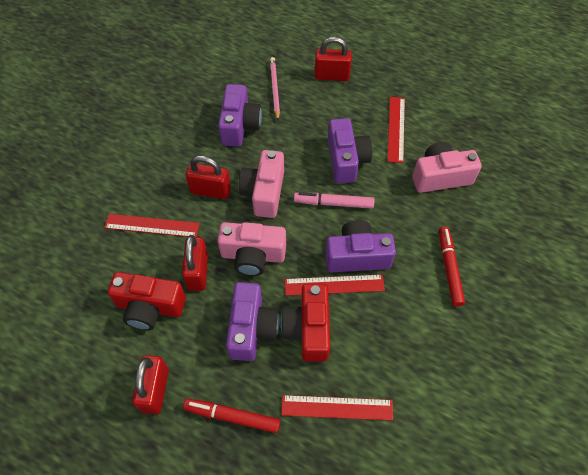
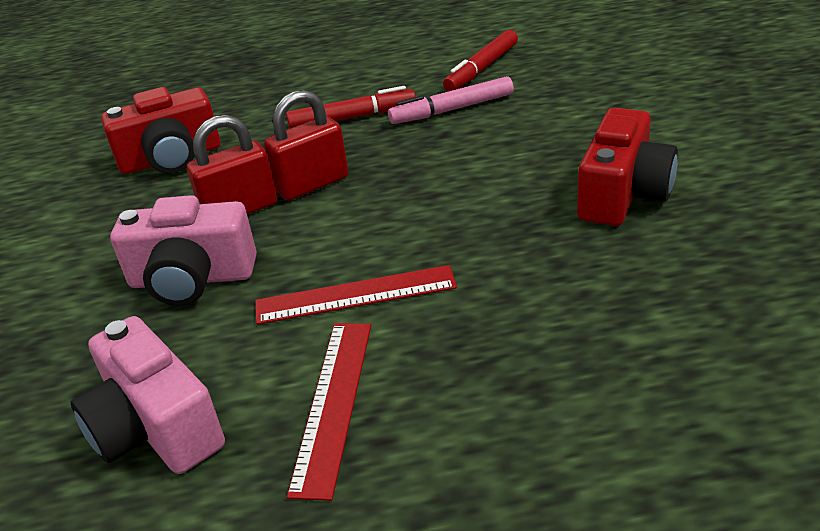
pink camera: 3 -> 2
pink pencil: 1 -> 0
purple camera: 4 -> 0
red padlock: 4 -> 2
red ruler: 4 -> 2

